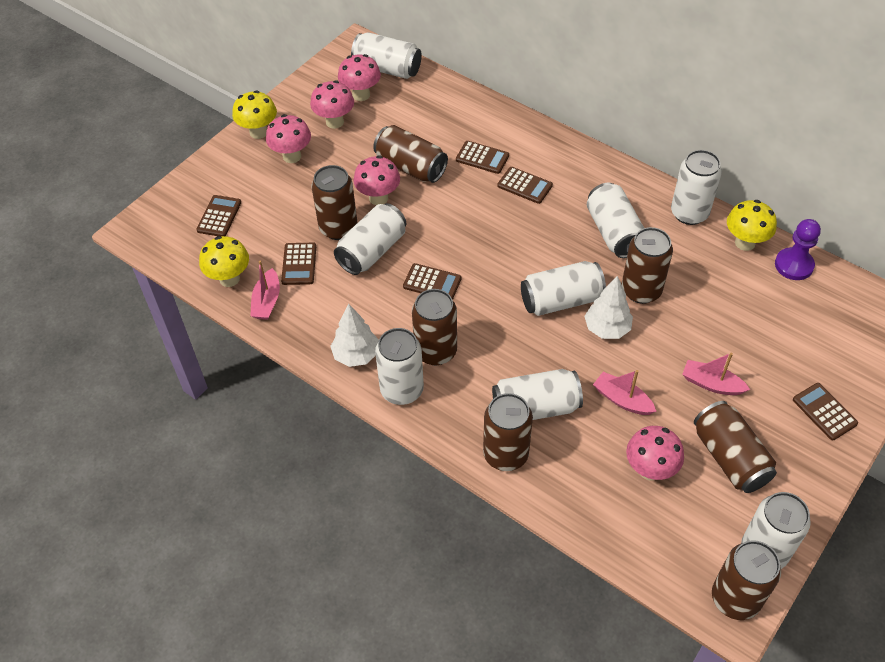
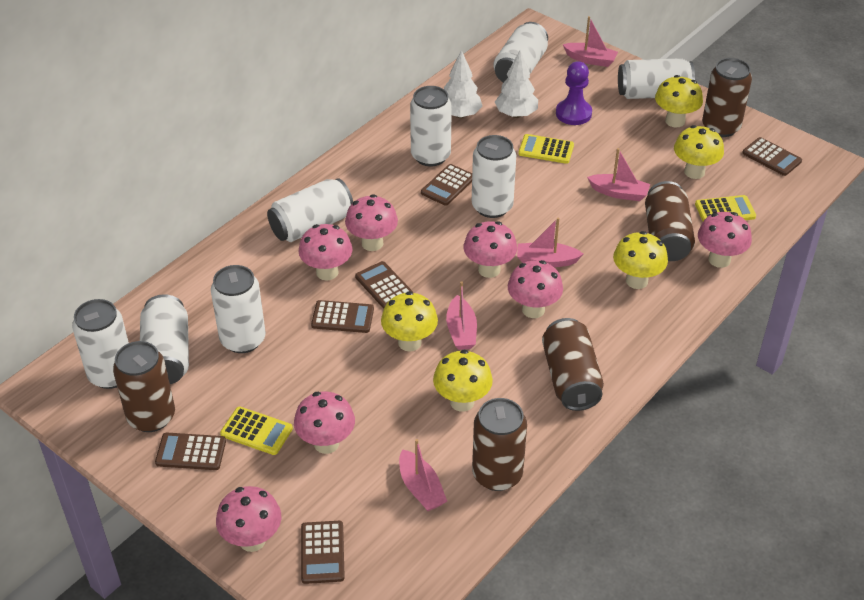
brown can: 7 -> 5
pink boat: 3 -> 5
pink mushroom: 5 -> 7
yellow calculator: 0 -> 3
yellow mushroom: 3 -> 5

